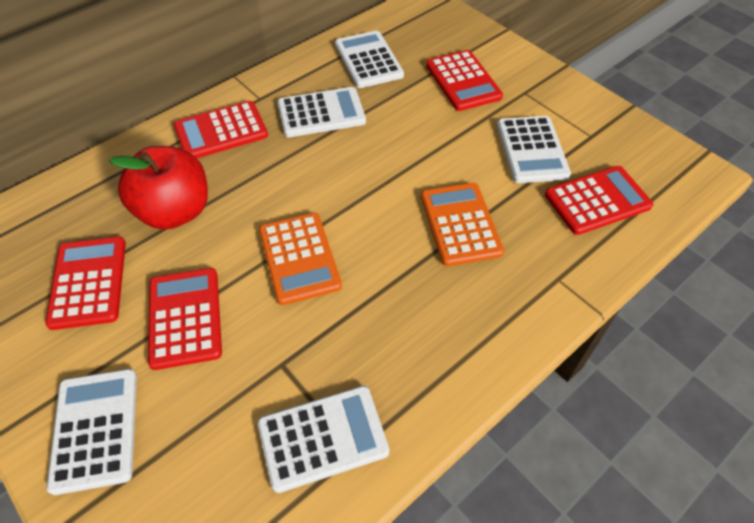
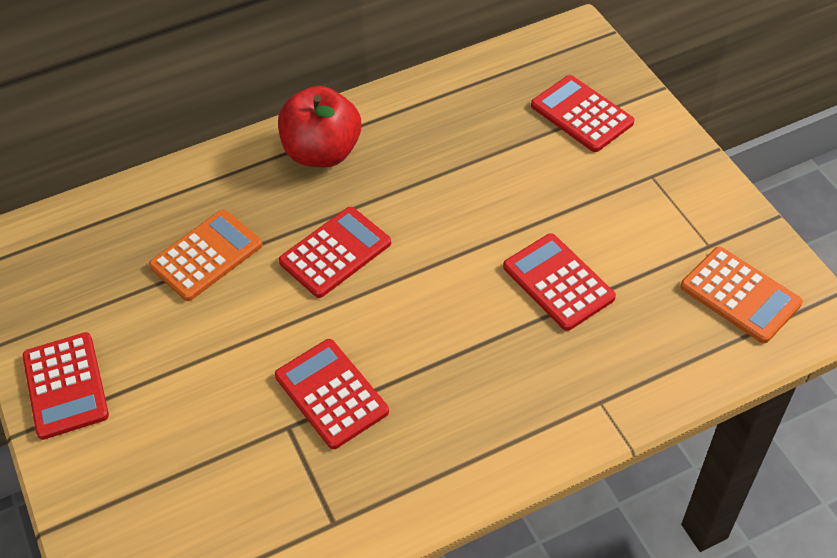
white calculator: 5 -> 0

